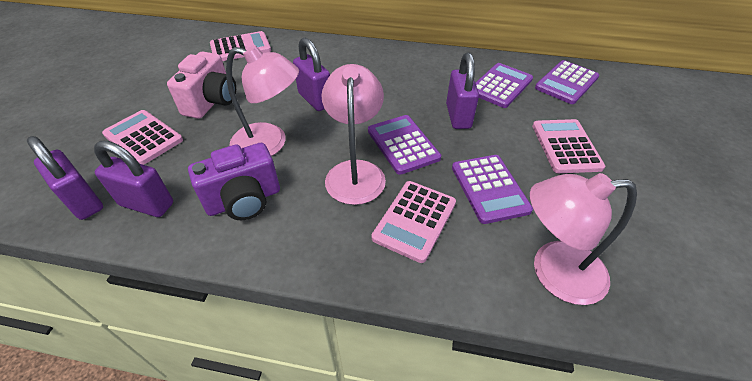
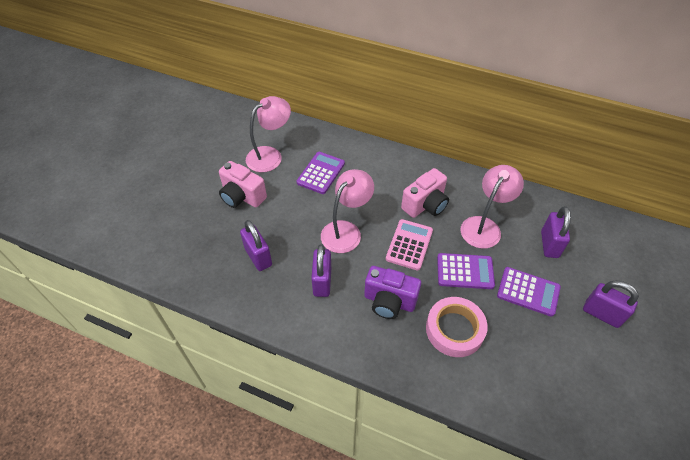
pink calculator: 4 -> 1
pink camera: 1 -> 2
pink tape: 0 -> 1
purple calculator: 4 -> 3

